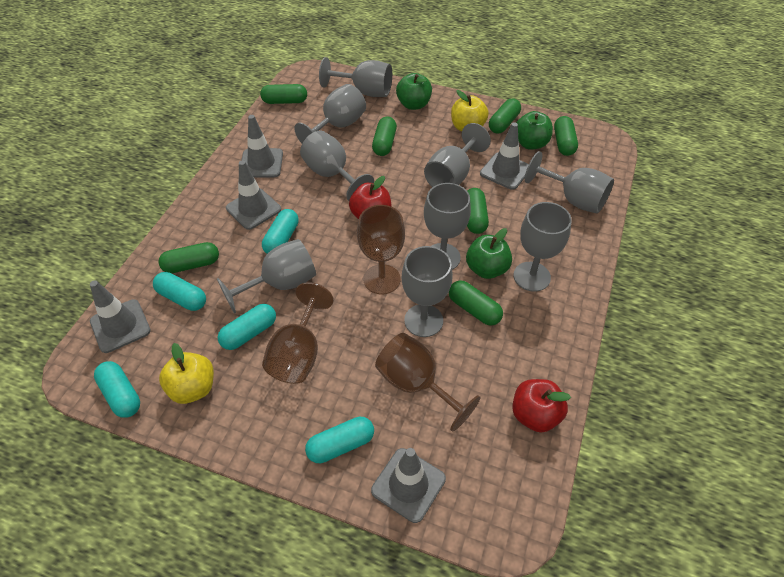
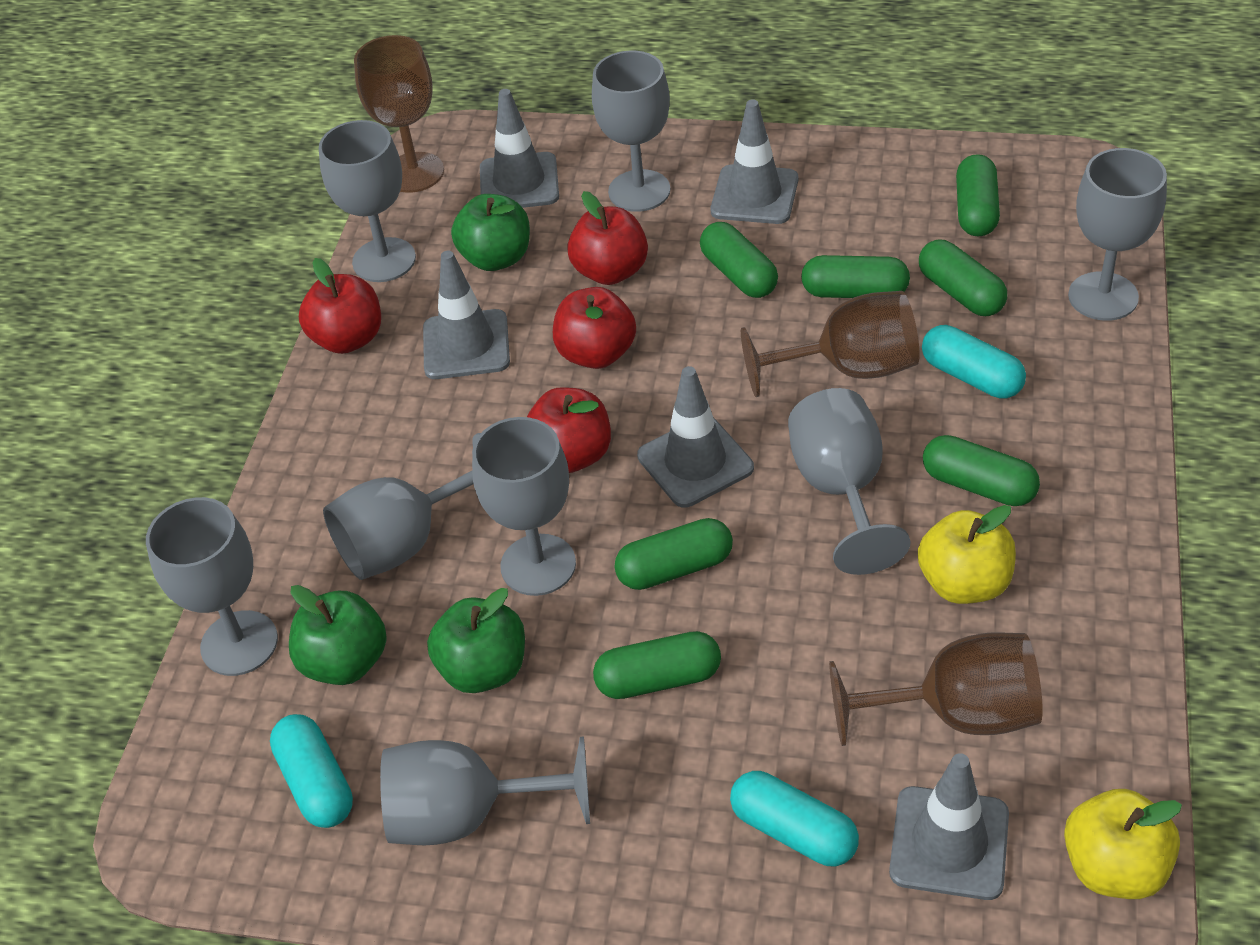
grey goblet: 9 -> 8
red apple: 2 -> 4
turquoise capsule: 5 -> 3

